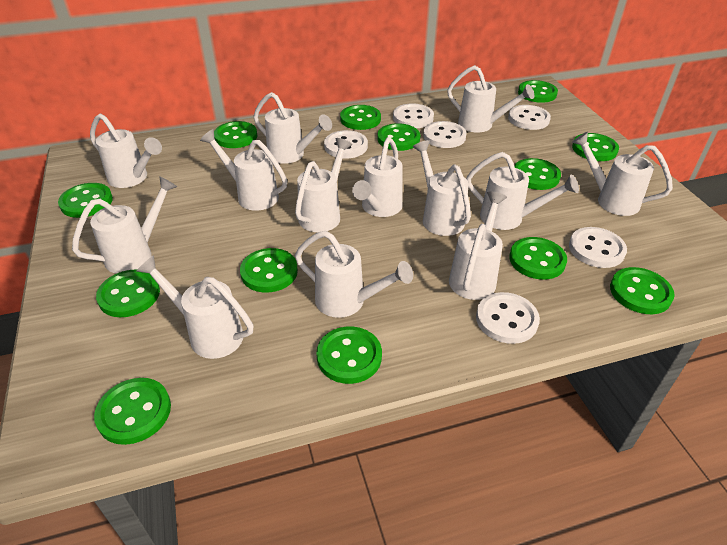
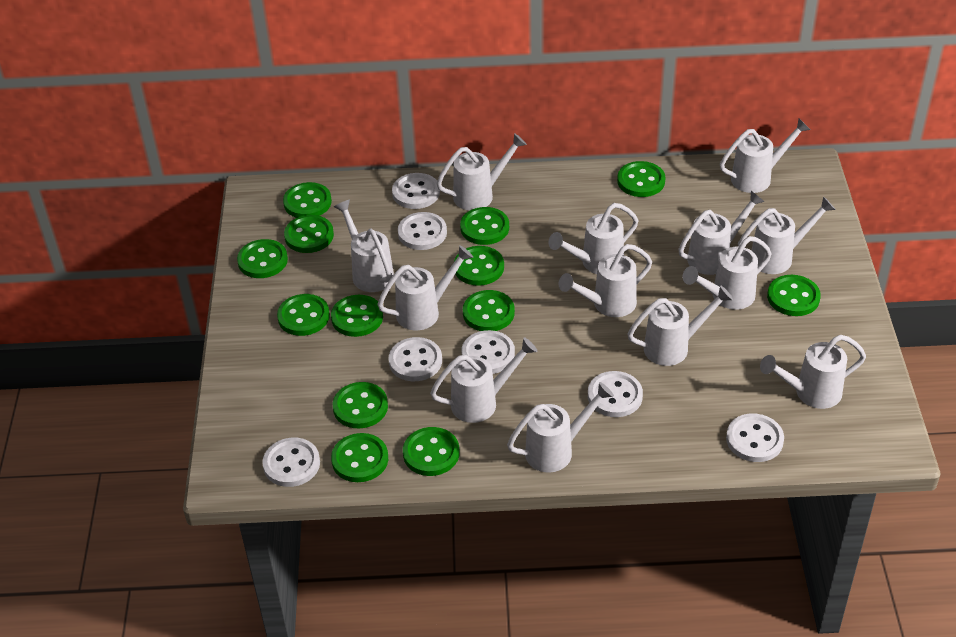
white button: 6 -> 7

